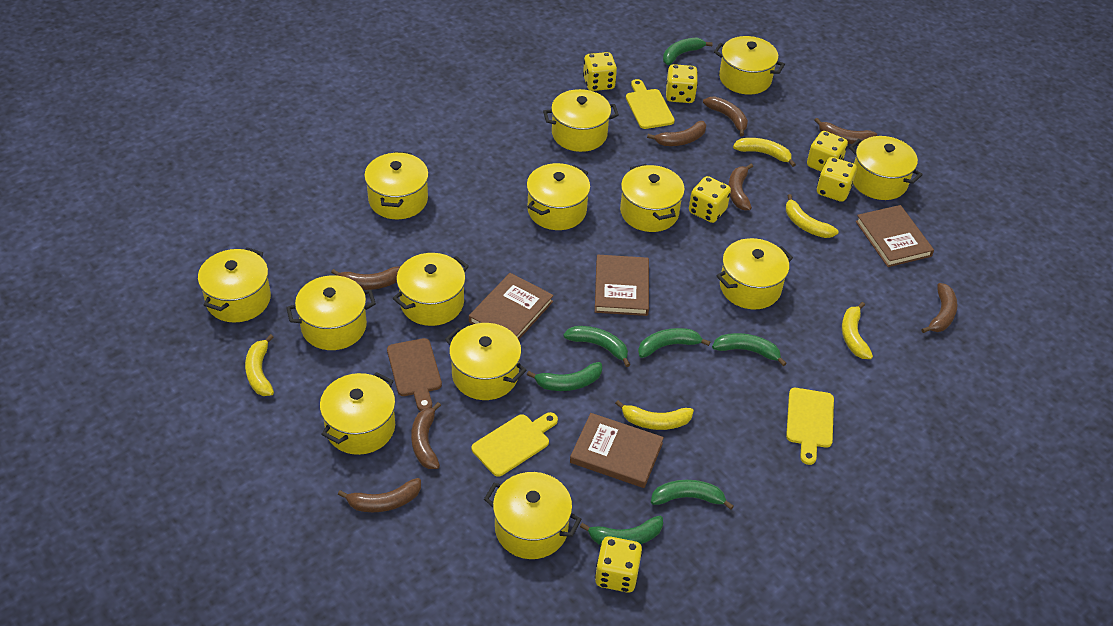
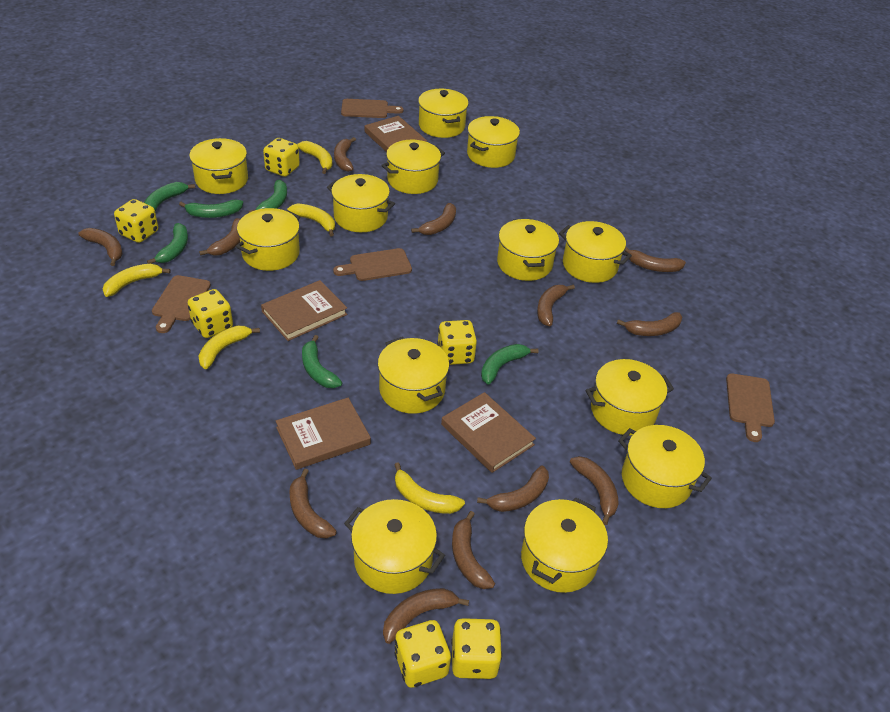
brown banana: 8 -> 12
brown cutting board: 1 -> 4
green banana: 7 -> 6
yellow cutting board: 3 -> 0

